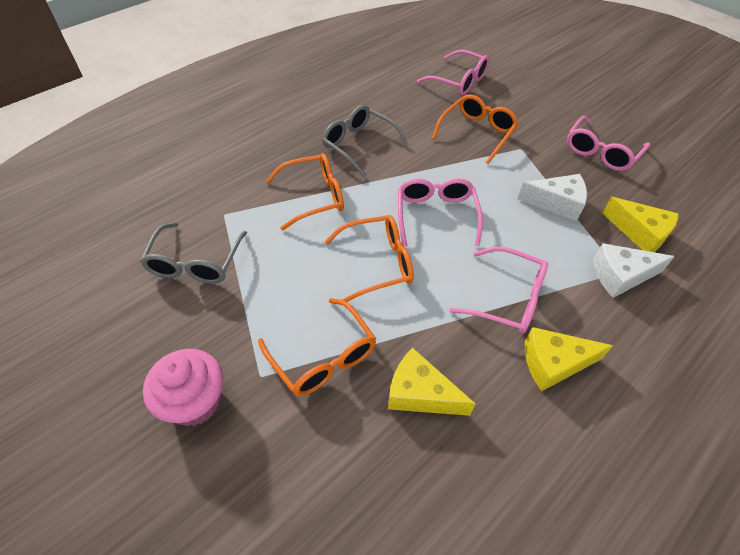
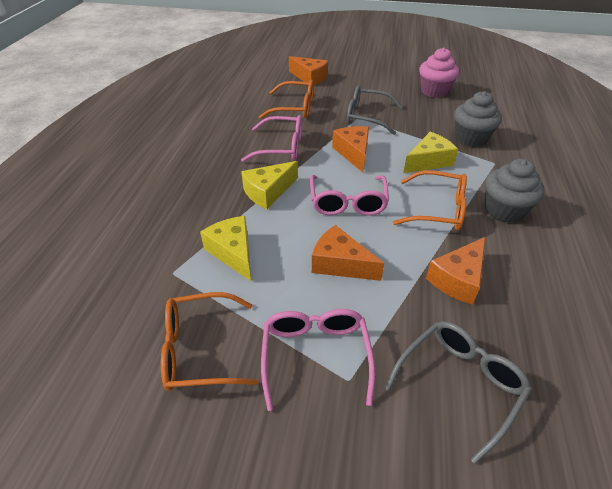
grey cupcake: 0 -> 2
orange cheese: 0 -> 4
orange glasses: 4 -> 3
pink glasses: 4 -> 3
white cheese: 2 -> 0

